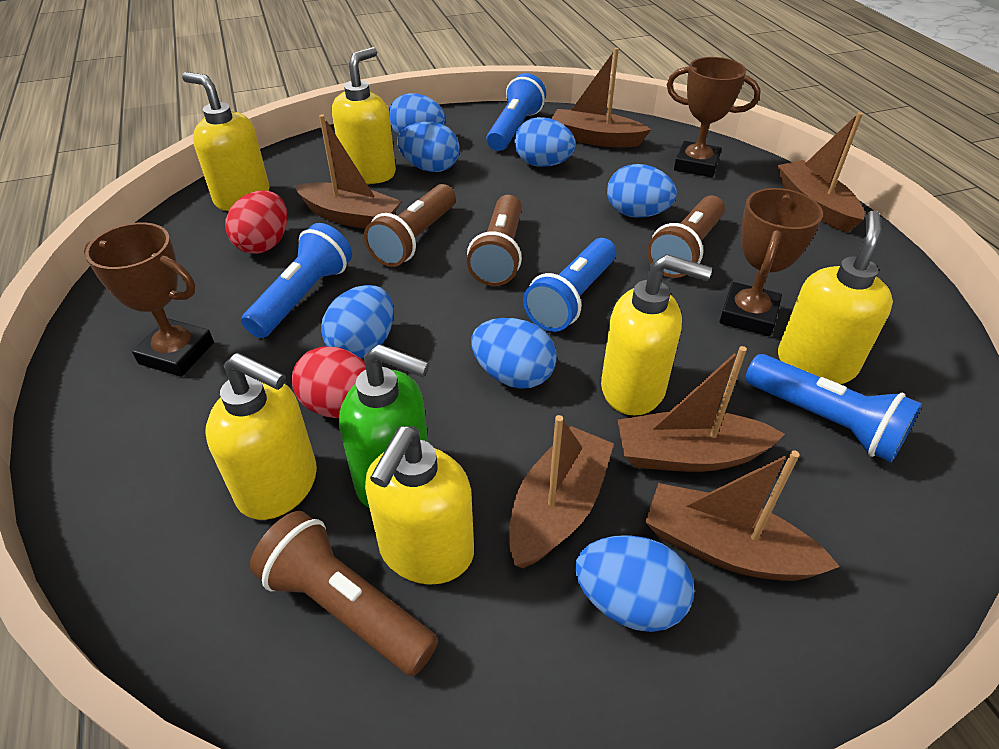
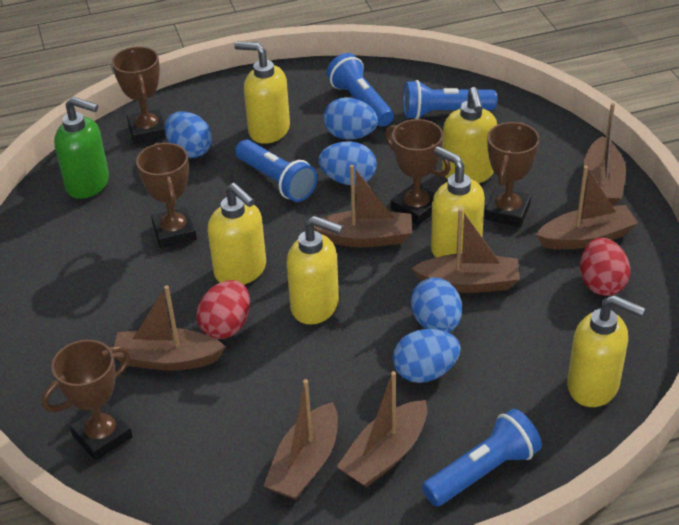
blue egg: 7 -> 5
brown boat: 6 -> 7
brown flashlight: 4 -> 0
brown trophy: 3 -> 5

